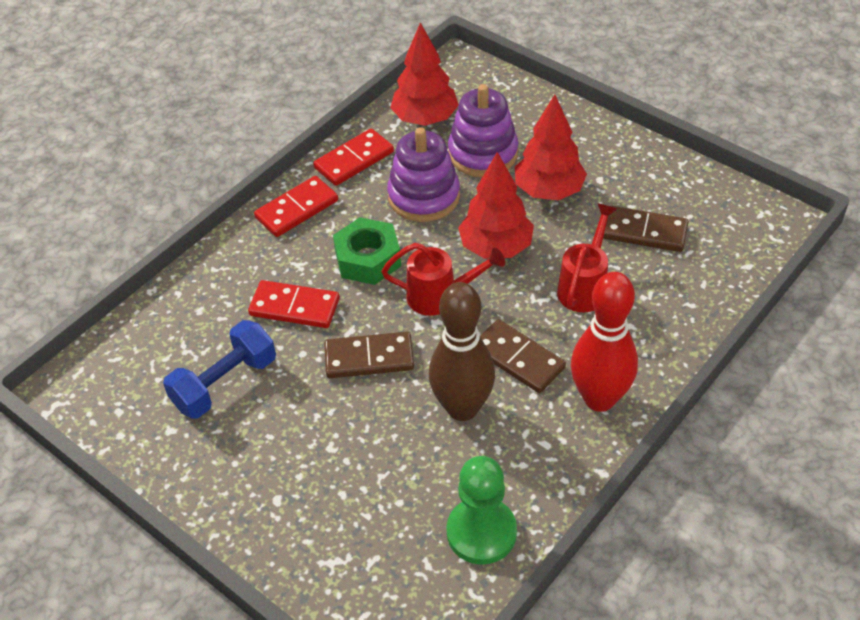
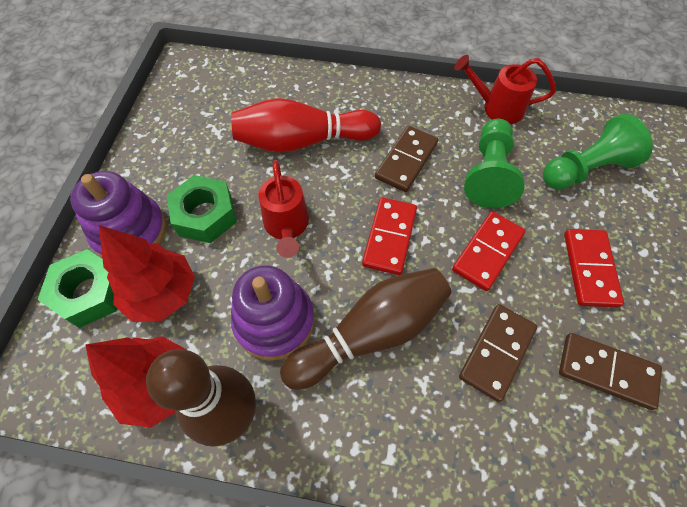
blue dumbbell: 1 -> 0
brown bowling pin: 1 -> 2
green nut: 1 -> 2
green pawn: 1 -> 2
red tree: 3 -> 2

